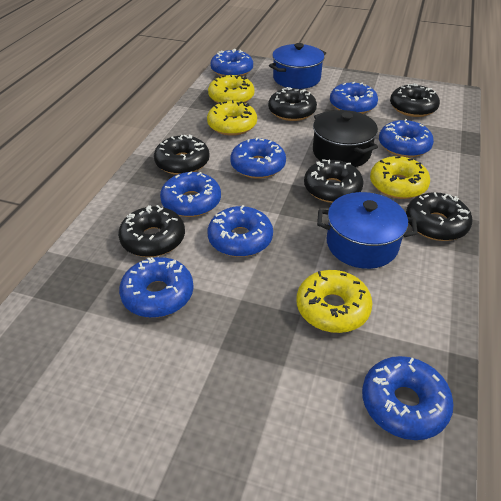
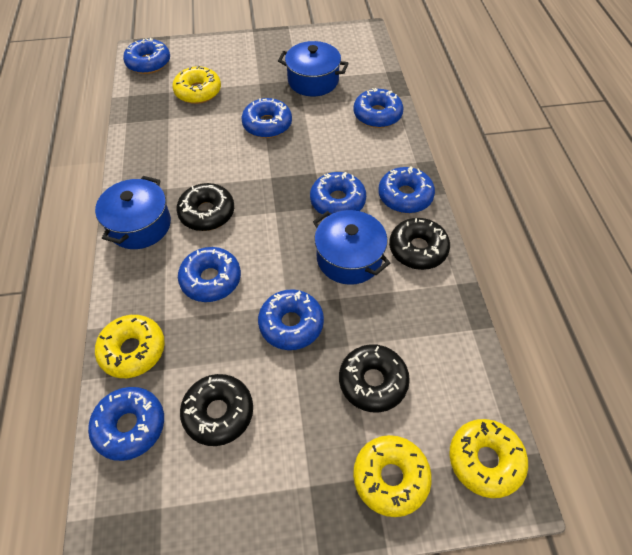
black donut: 6 -> 4
black pot: 1 -> 0
blue pot: 2 -> 3

